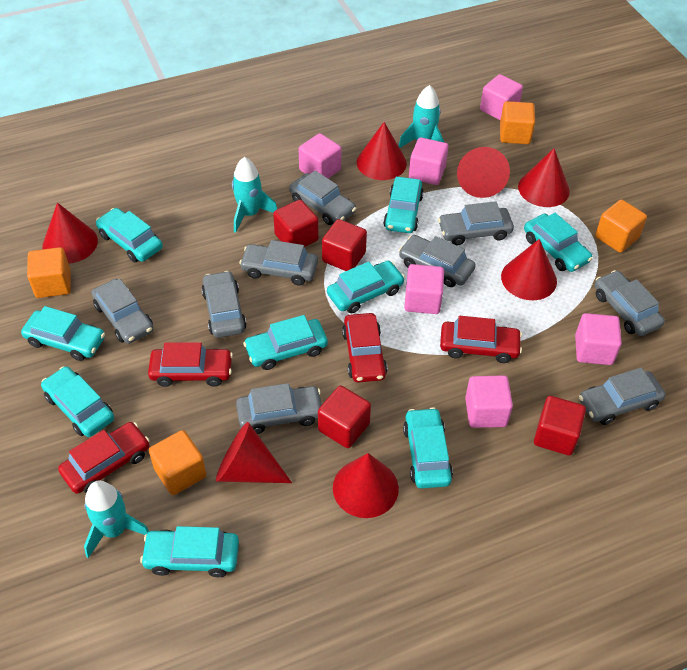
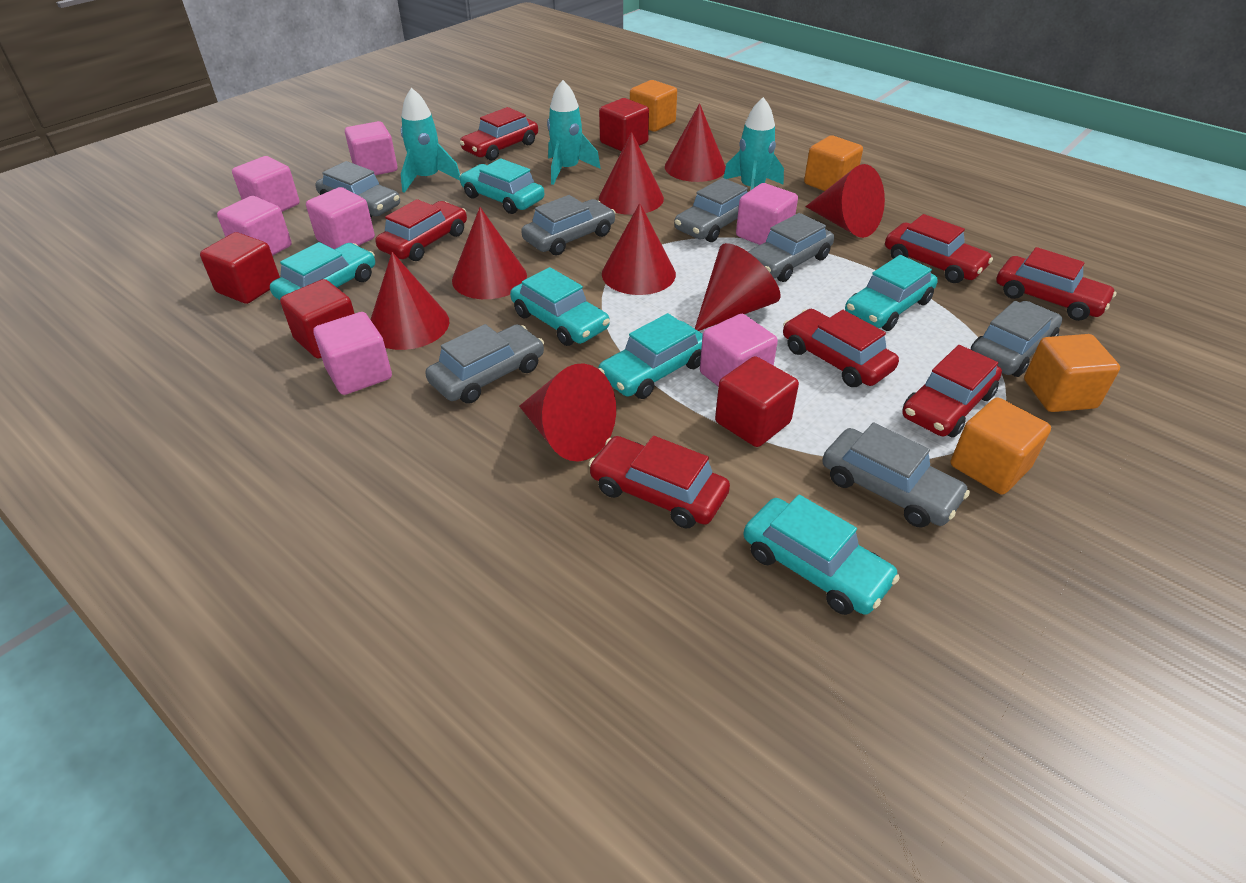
grey car: 9 -> 7
pink cube: 6 -> 7
red car: 4 -> 7
red cone: 7 -> 8
turquoise car: 9 -> 6

